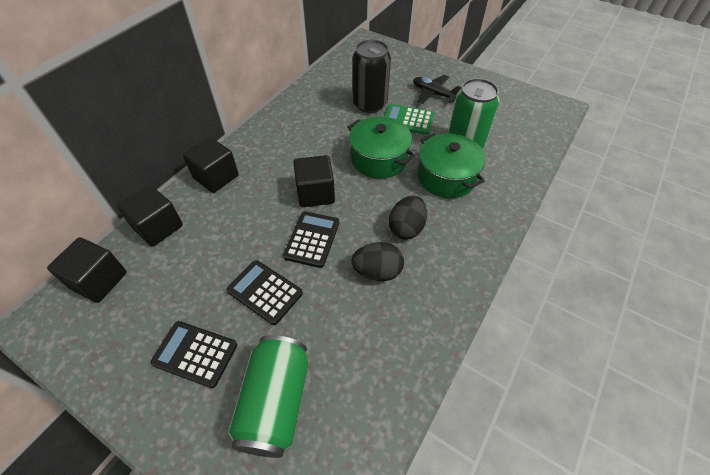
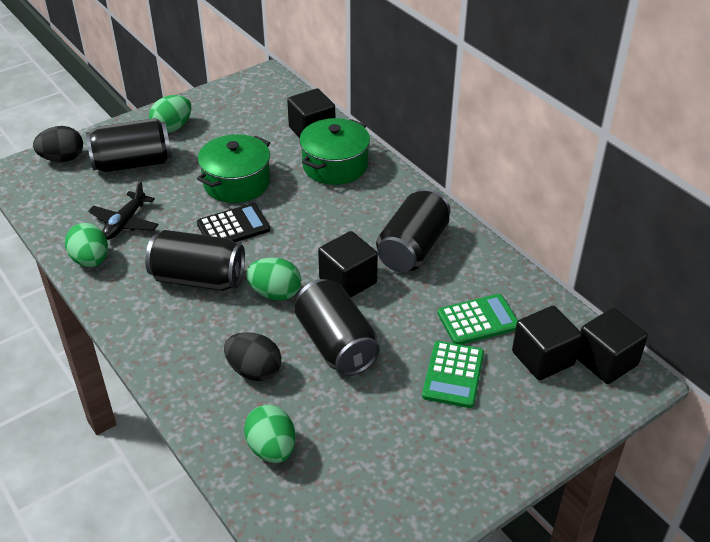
black calculator: 3 -> 1
black can: 1 -> 4
green calculator: 1 -> 2
green can: 2 -> 0
green egg: 0 -> 4

